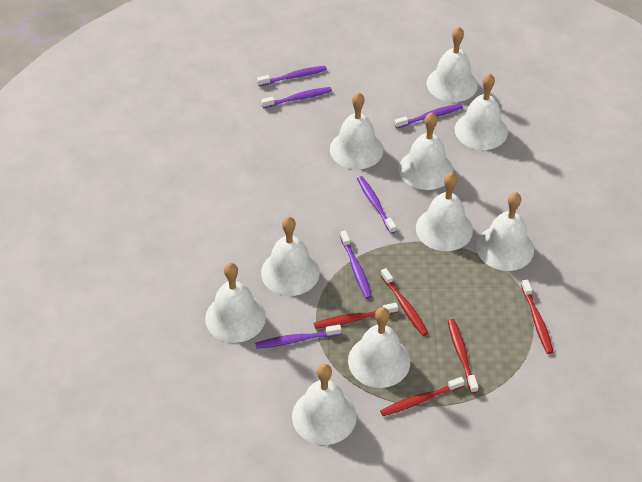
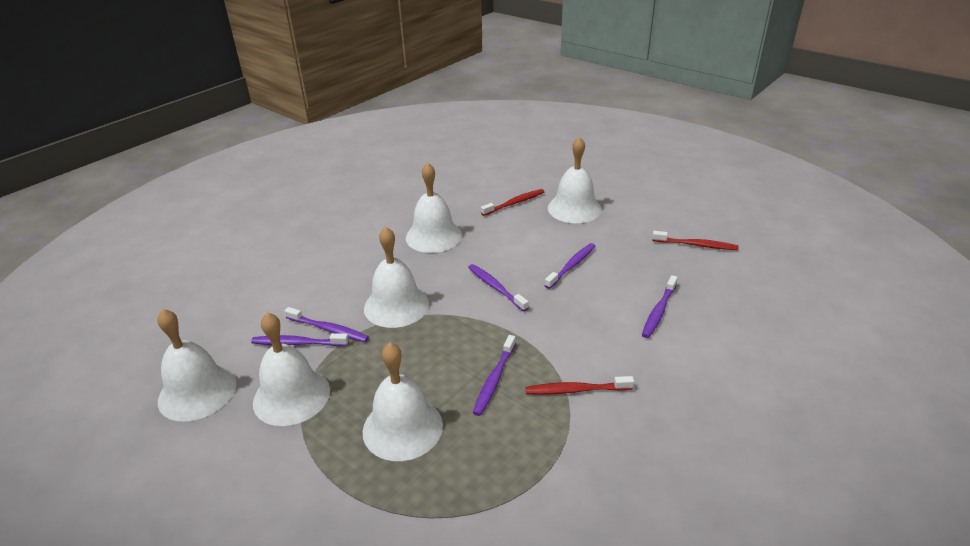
red toothbrush: 5 -> 3
white bell: 10 -> 6

